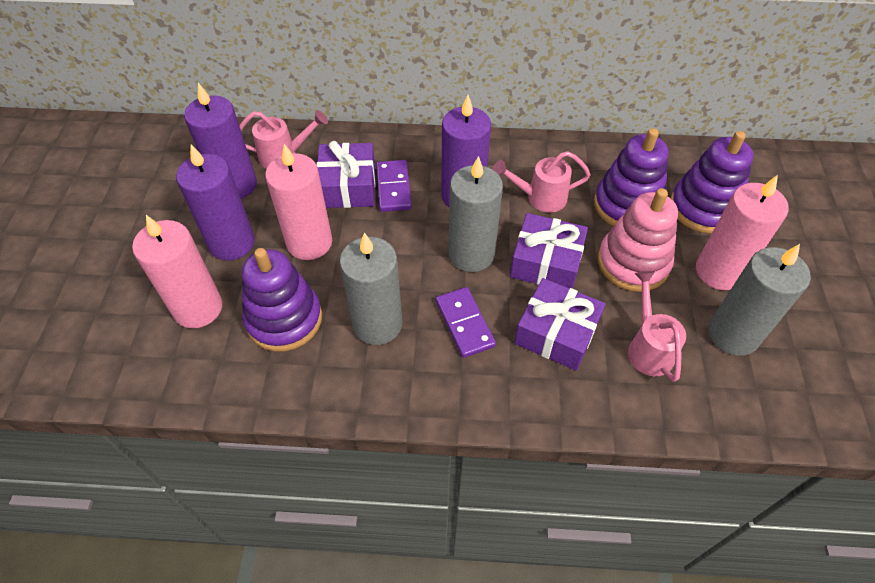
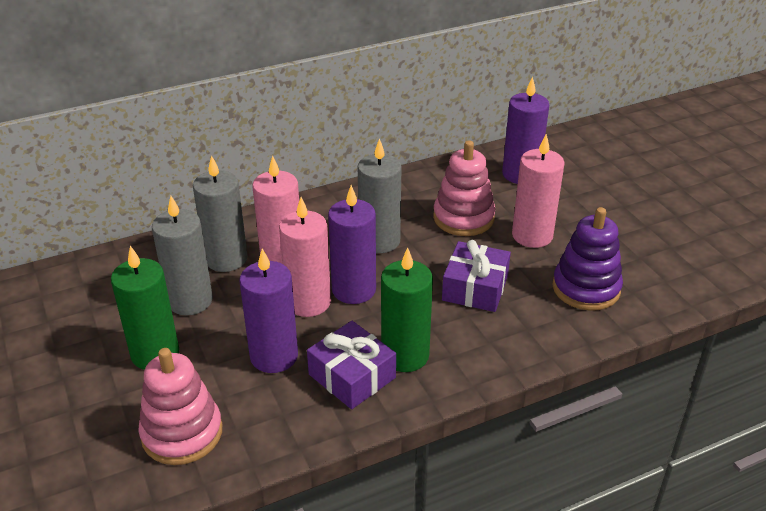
green candle: 0 -> 2
pink stacking toy: 1 -> 2
pink watering can: 3 -> 0
purple domino: 2 -> 0
purple gift: 3 -> 2
purple stacking toy: 3 -> 1

